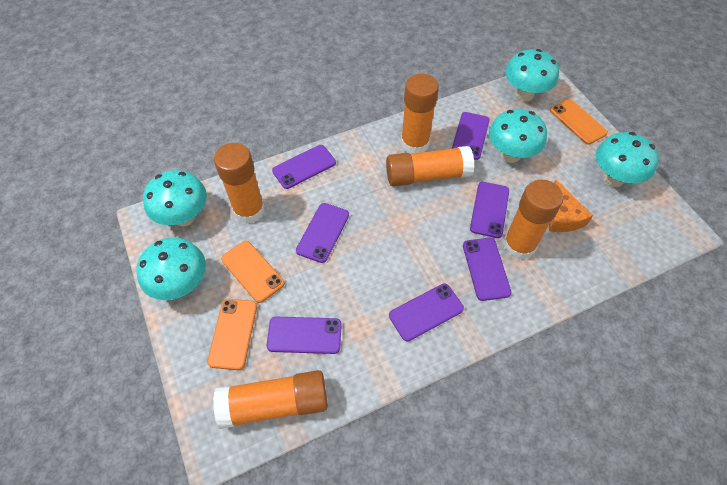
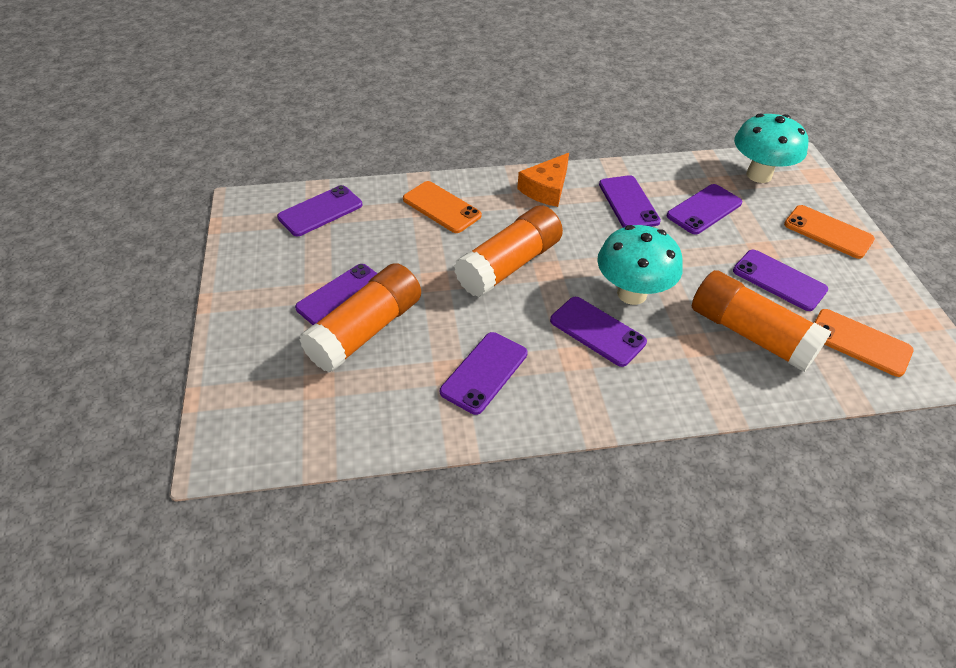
orange glue stick: 5 -> 3
turquoise mushroom: 5 -> 2

